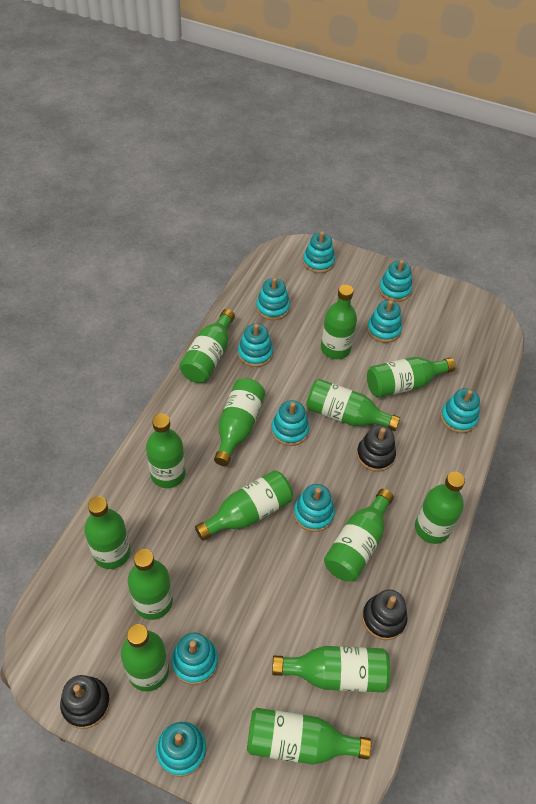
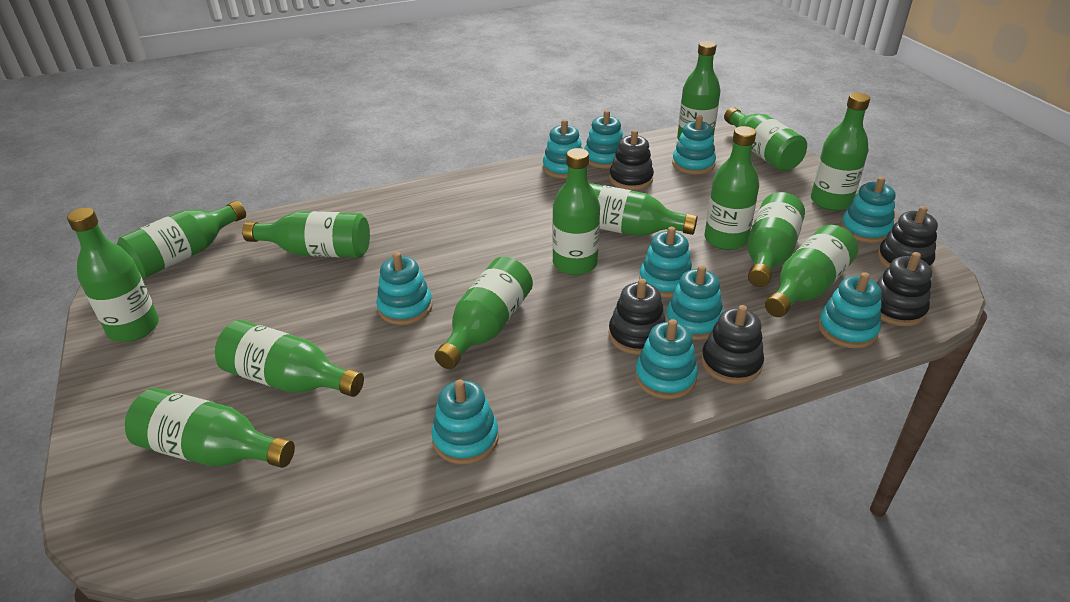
black stacking toy: 3 -> 5

